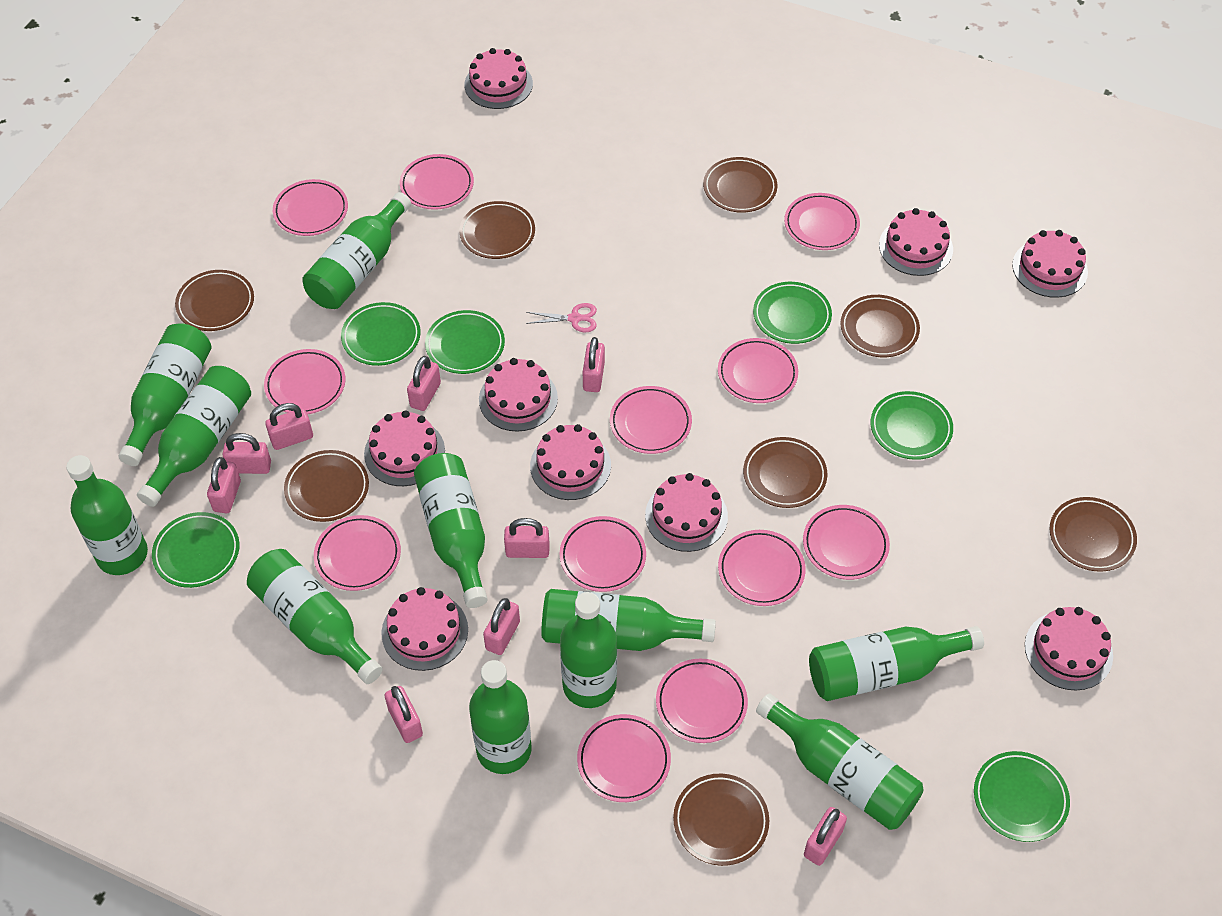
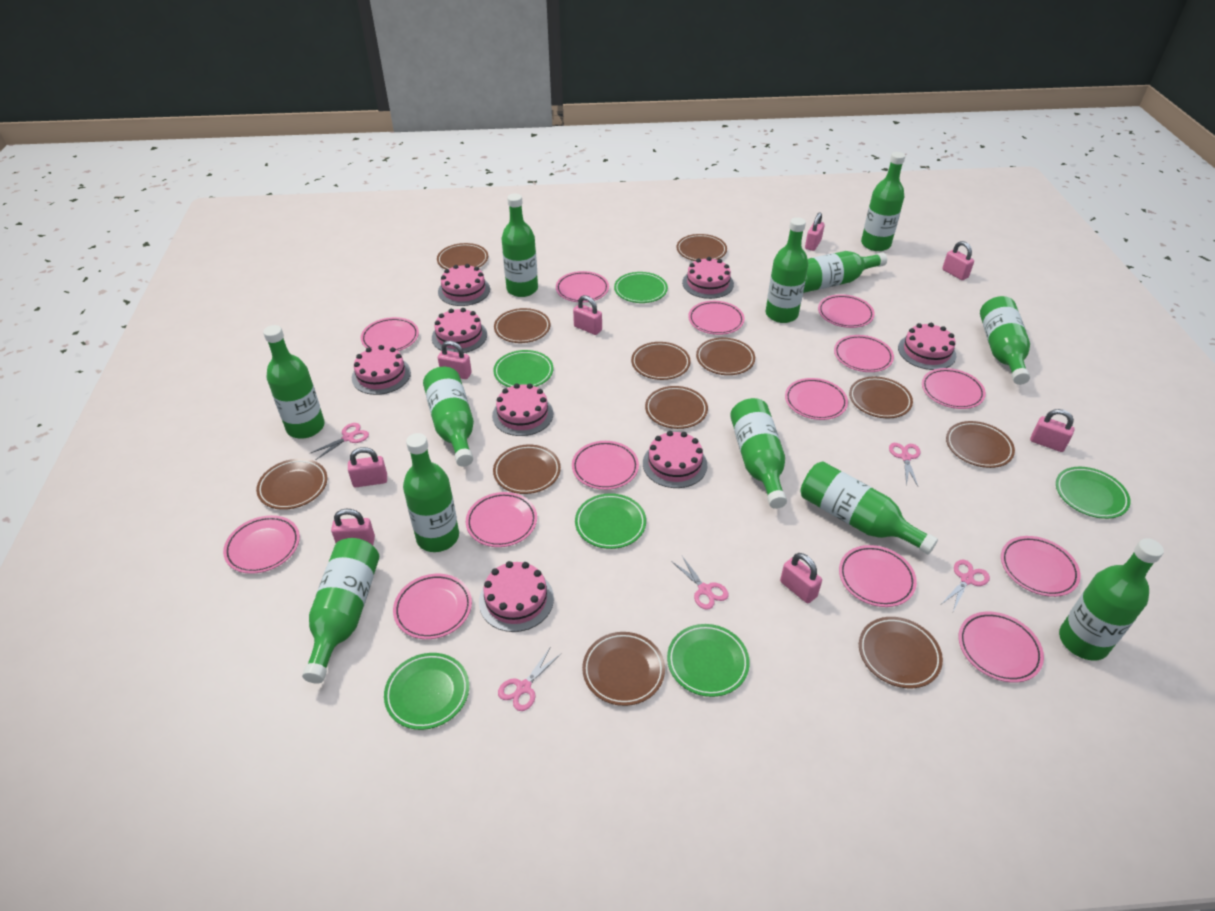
brown plate: 8 -> 12
green bottle: 11 -> 12
pink cake: 9 -> 8
pink padlock: 9 -> 8
pink plate: 12 -> 14
pink scissors: 1 -> 5

